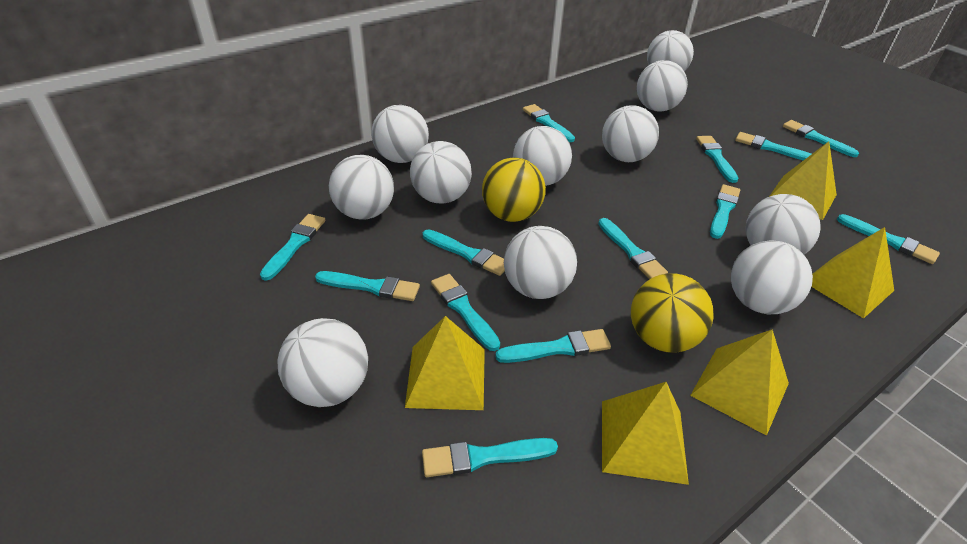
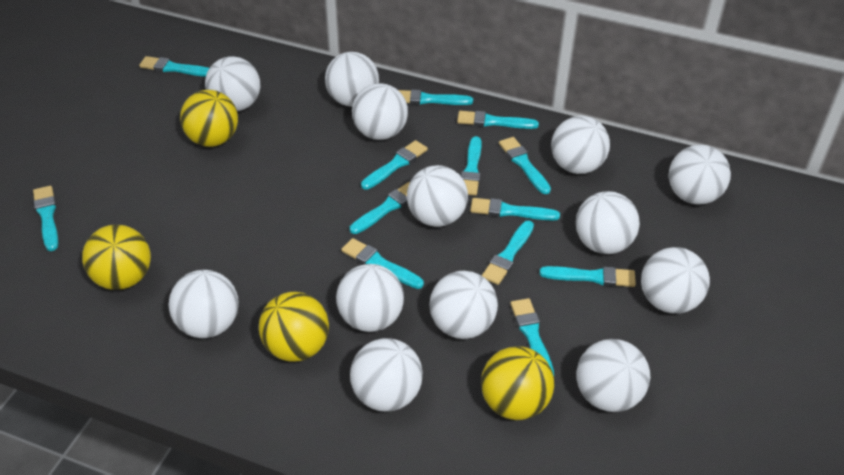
white ball: 11 -> 13
yellow ball: 2 -> 4
yellow pyramid: 5 -> 0

